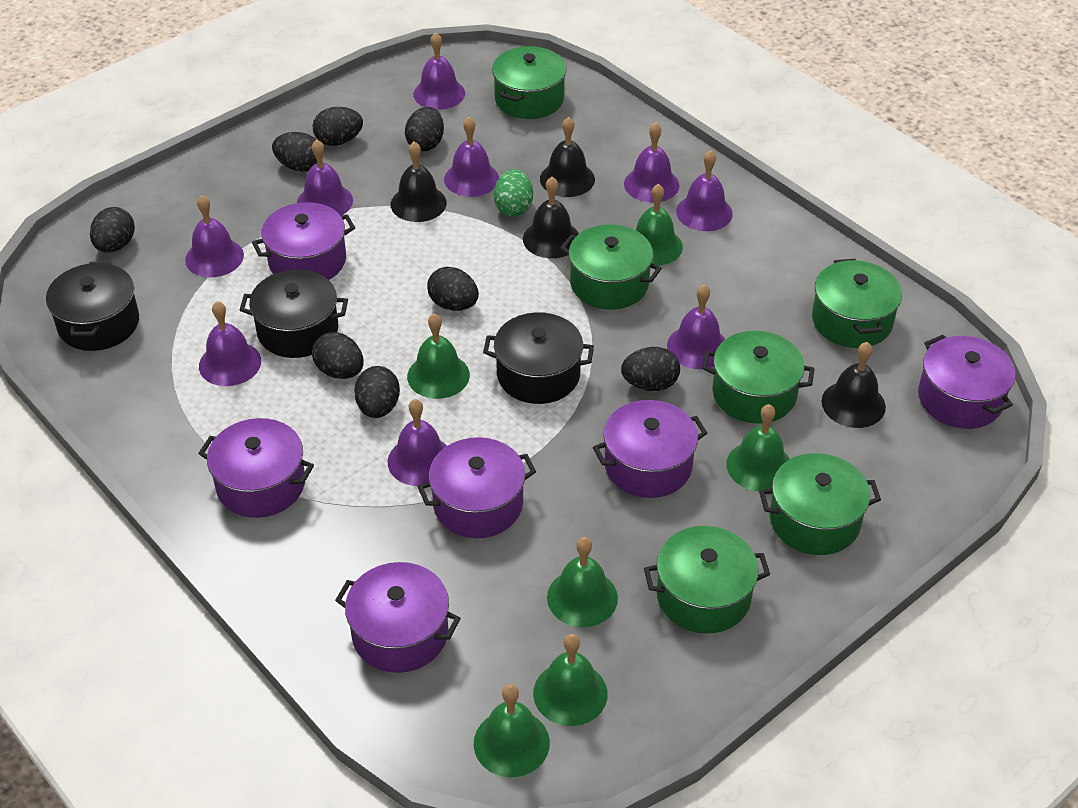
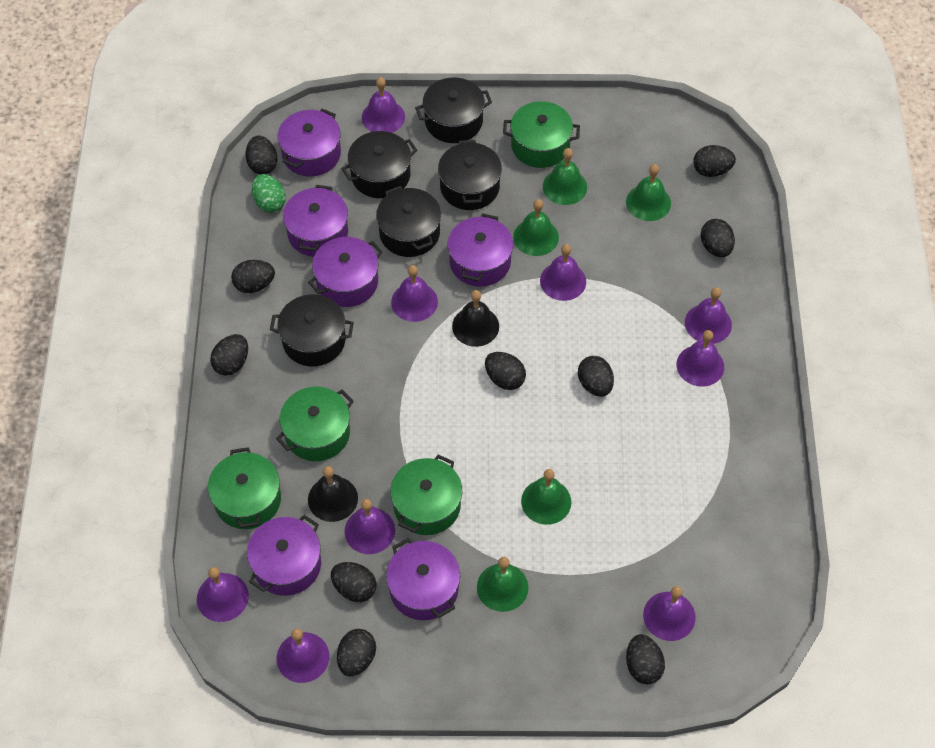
black bell: 4 -> 2
black egg: 8 -> 10
black pot: 3 -> 5
green bell: 6 -> 5
green pot: 6 -> 4

